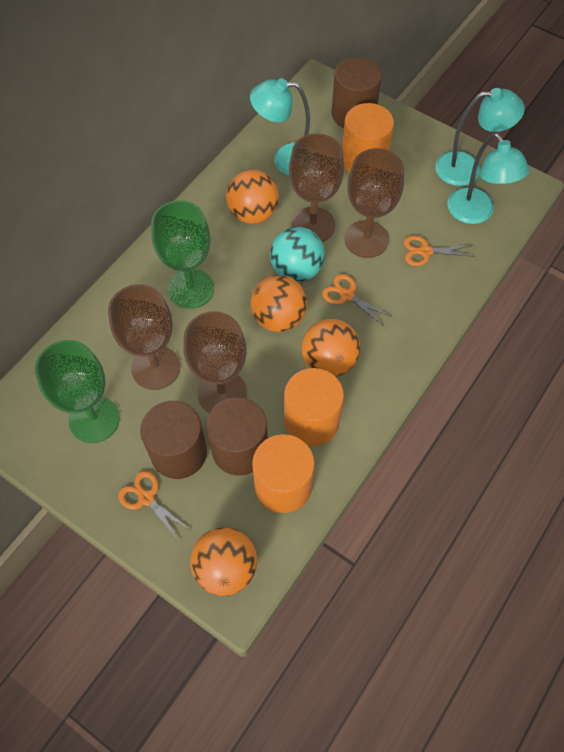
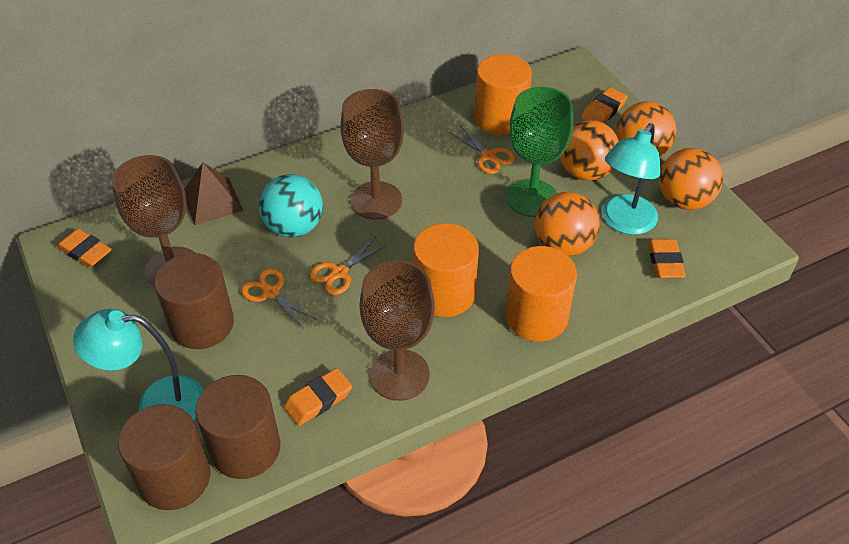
brown goblet: 4 -> 3
brown pyramid: 0 -> 1
green goblet: 2 -> 1
orange eraser: 0 -> 4
turquoise lamp: 3 -> 2

